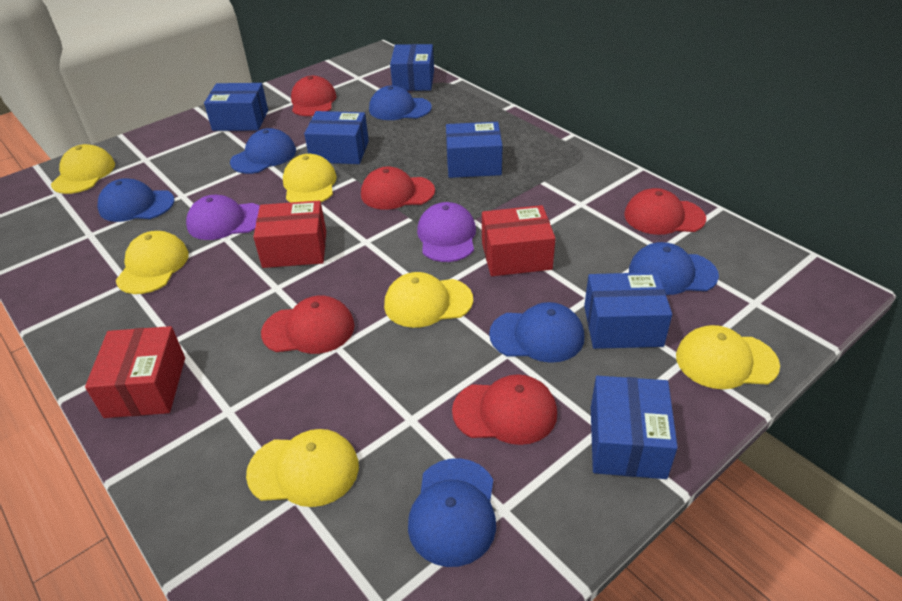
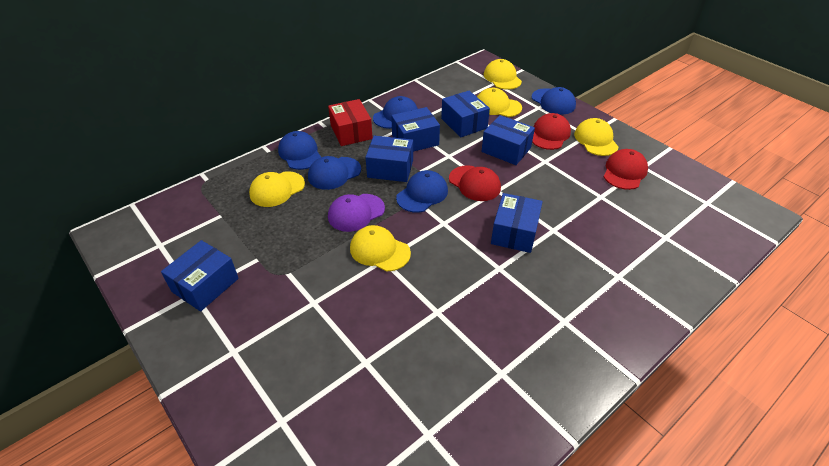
blue cap: 6 -> 5
purple cap: 2 -> 1
red box: 3 -> 1
red cap: 5 -> 3
yellow cap: 6 -> 5

